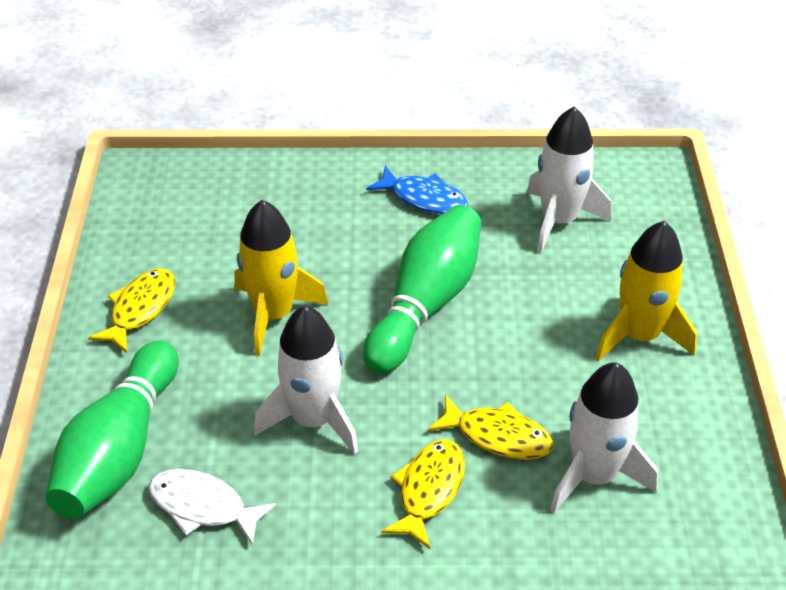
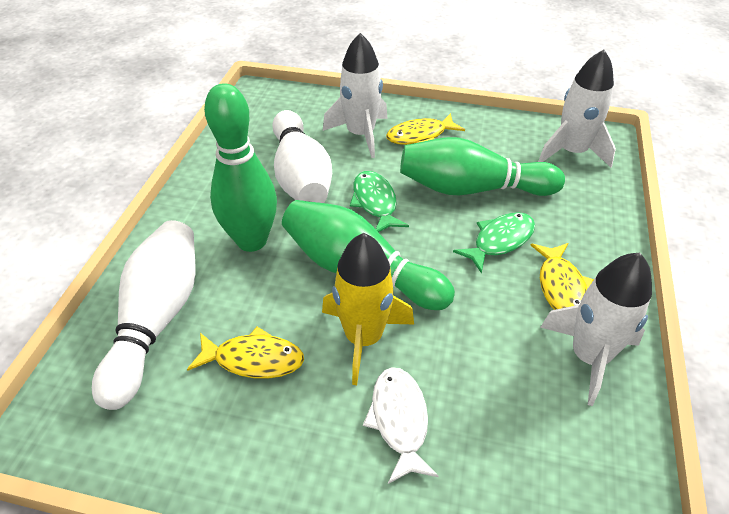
blue fish: 1 -> 0
green bowling pin: 2 -> 3
green fish: 0 -> 2
white bowling pin: 0 -> 2
yellow rocket: 2 -> 1

